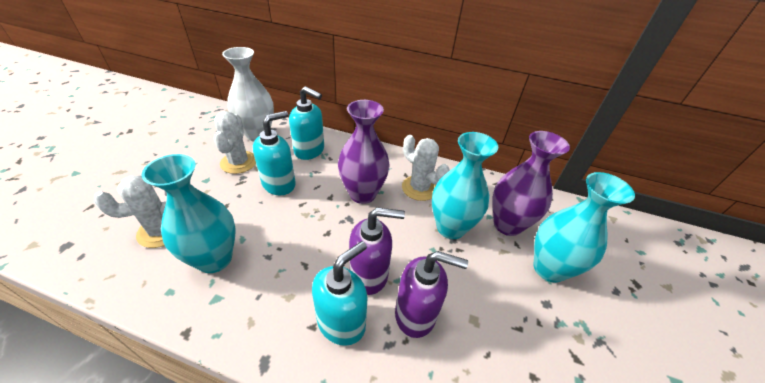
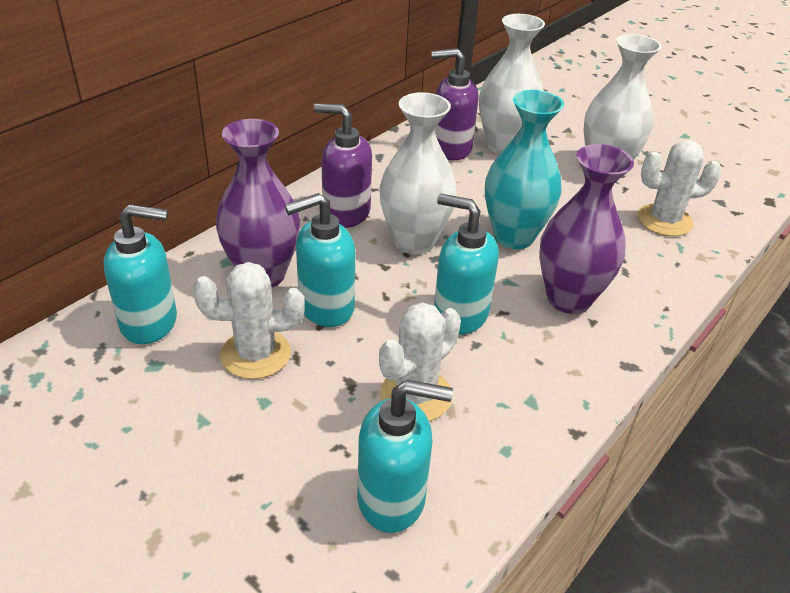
turquoise soap dispenser: 3 -> 4
turquoise vase: 3 -> 1
white vase: 1 -> 3

